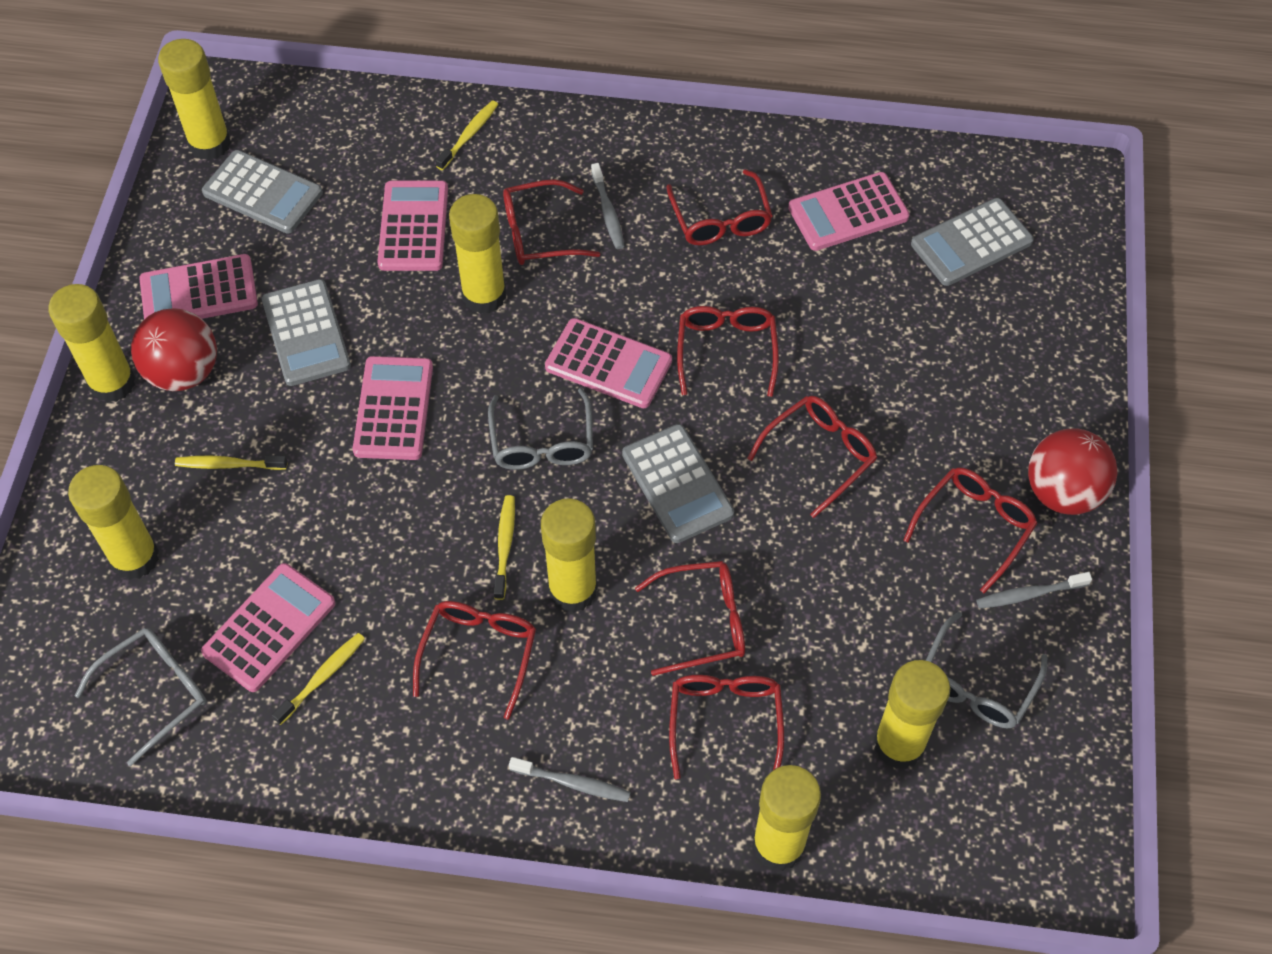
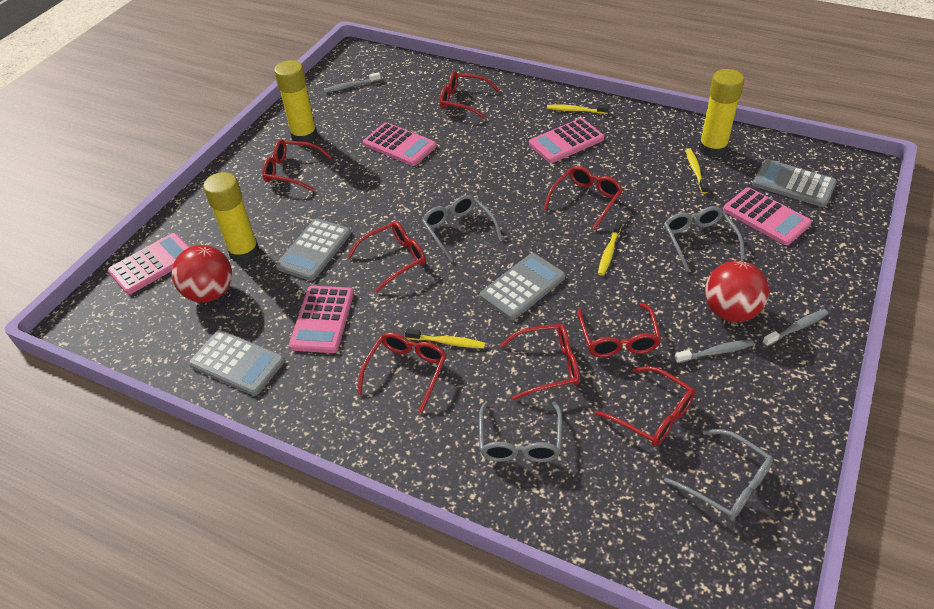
grey glasses: 3 -> 4
pink calculator: 6 -> 5
yellow glue stick: 7 -> 3

